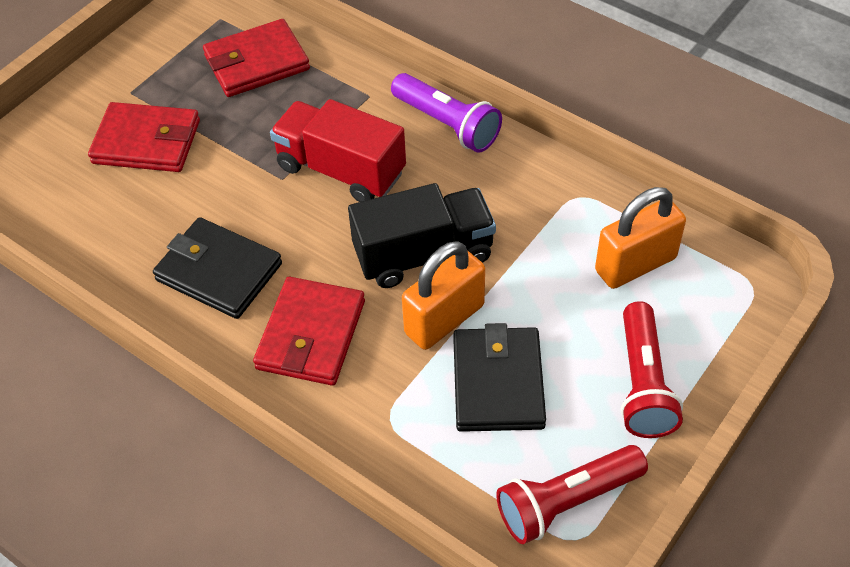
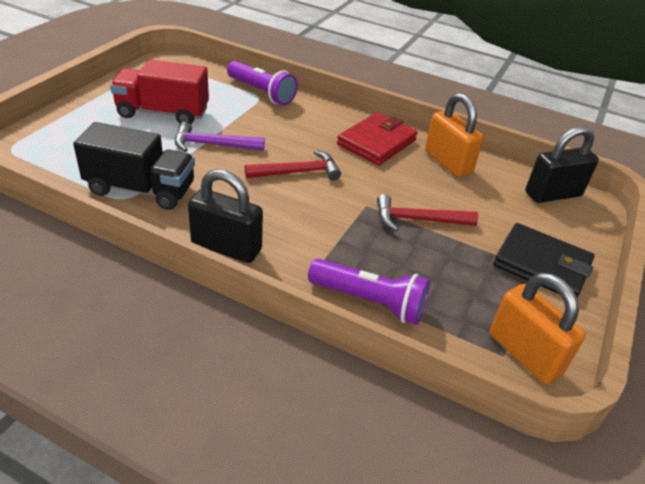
black padlock: 0 -> 2
black wallet: 2 -> 1
purple flashlight: 1 -> 2
purple hammer: 0 -> 1
red flashlight: 2 -> 0
red hammer: 0 -> 2
red wallet: 3 -> 1

